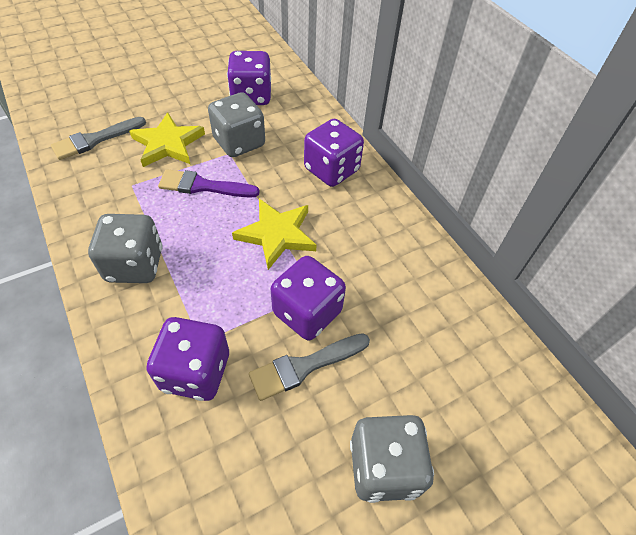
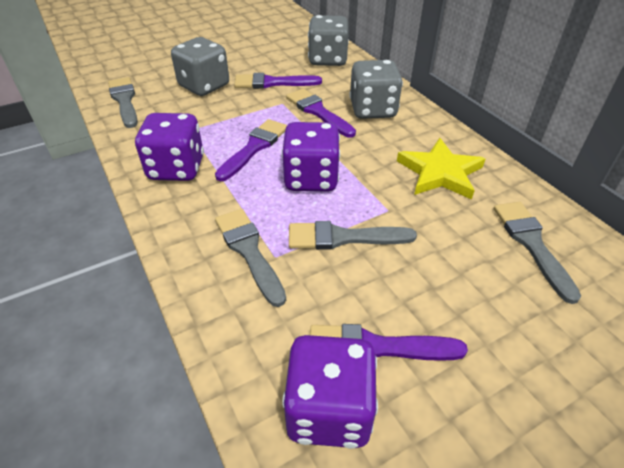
grey brush: 2 -> 4
purple brush: 1 -> 4
purple dice: 4 -> 3
yellow star: 2 -> 1

